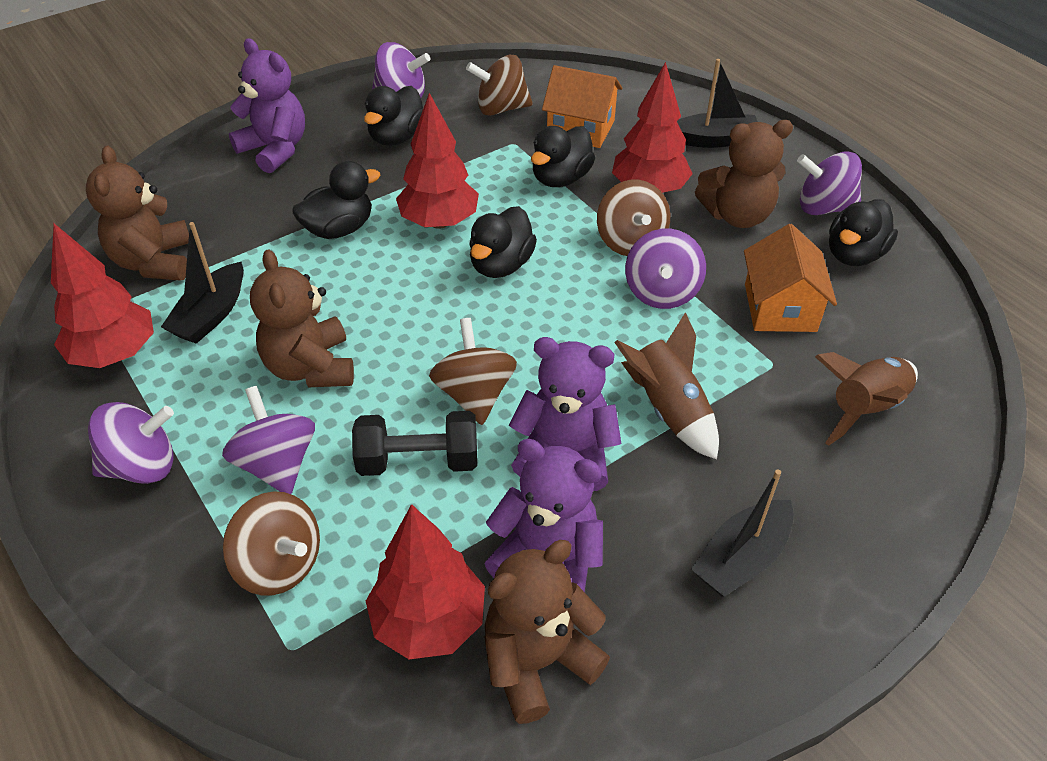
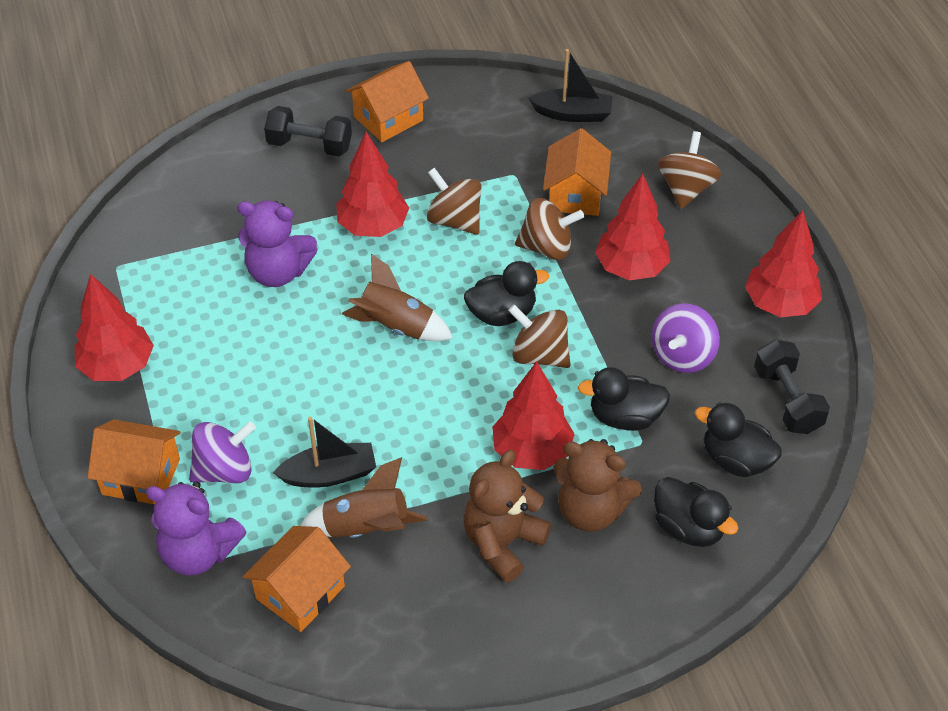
black boat: 3 -> 2
black duck: 5 -> 4
black dumbbell: 1 -> 2
brown teddy bear: 4 -> 2
orange house: 2 -> 4
purple spinning top: 5 -> 2
purple teddy bear: 3 -> 2
red tree: 4 -> 5

